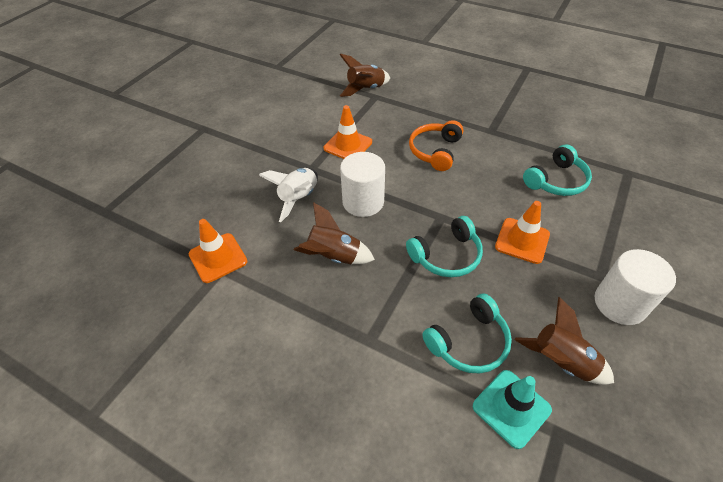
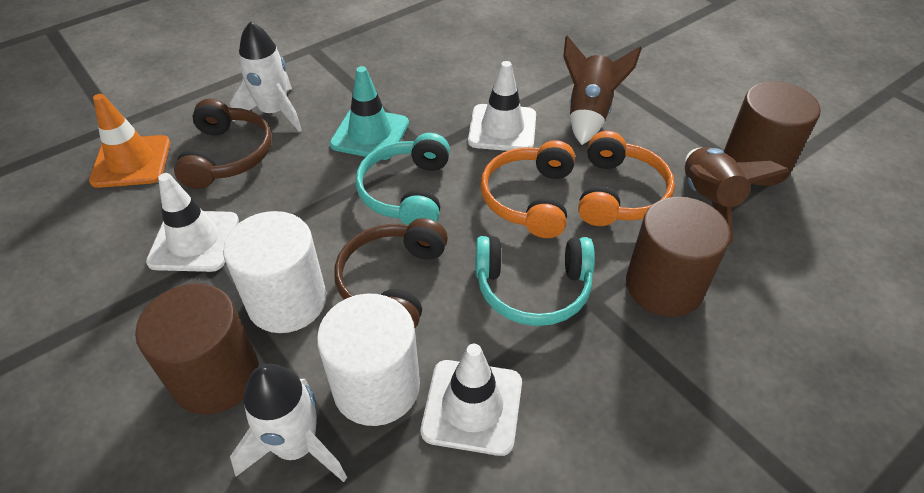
brown cylinder: 0 -> 3
brown headphones: 0 -> 2
brown rocket: 3 -> 2
orange headphones: 1 -> 2
orange traffic cone: 3 -> 1
turquoise headphones: 3 -> 2
white rocket: 1 -> 2
white traffic cone: 0 -> 3

